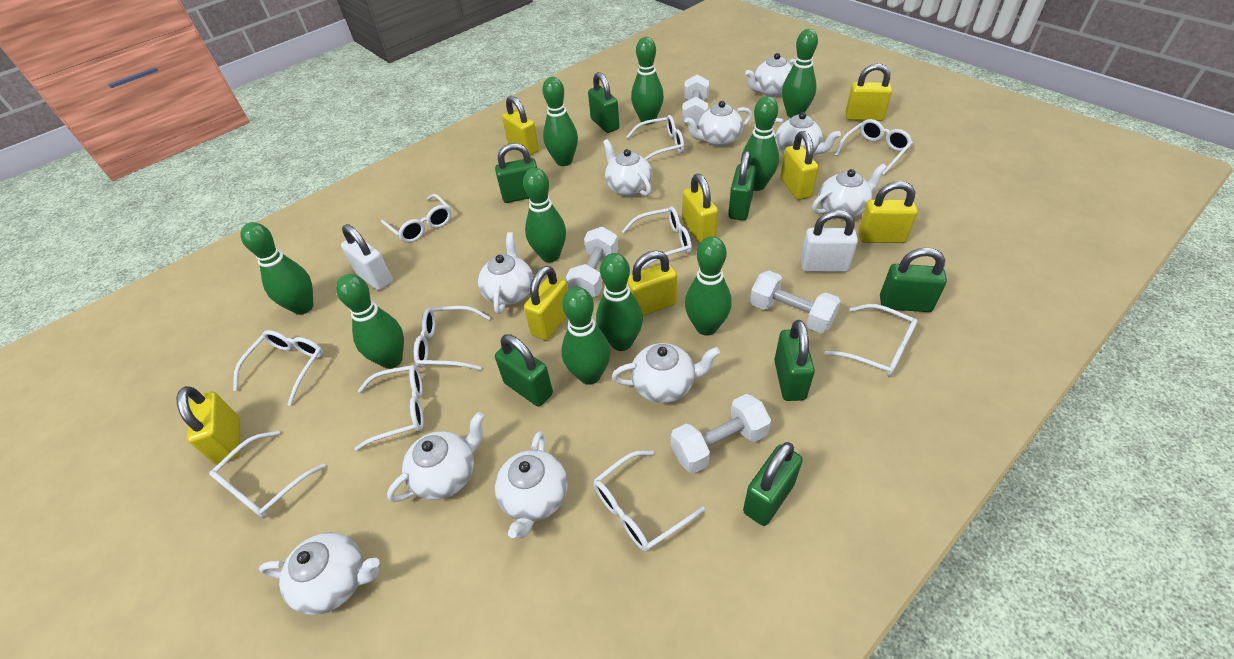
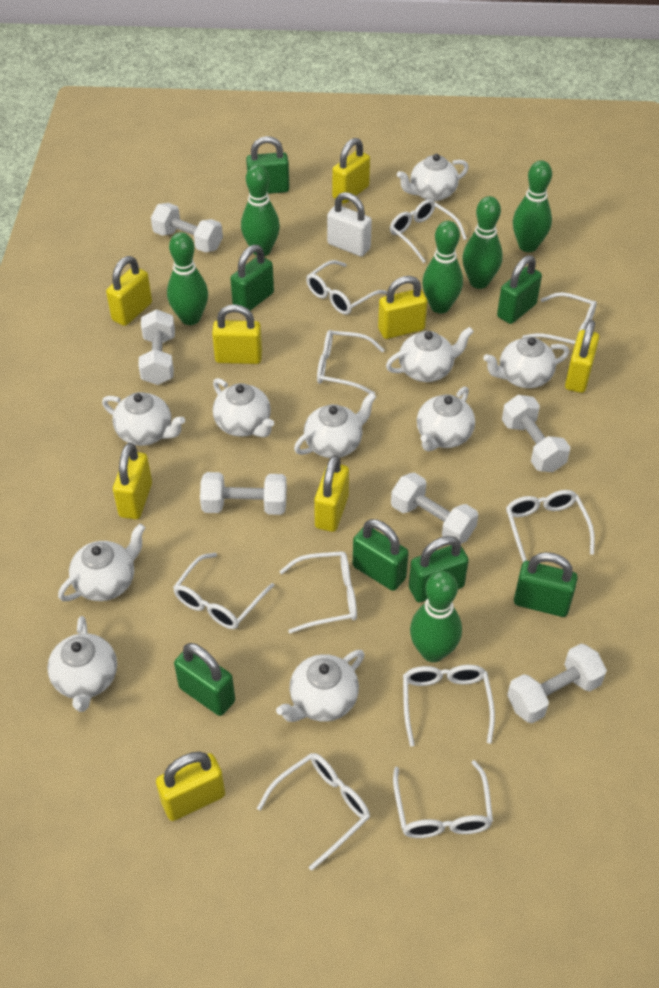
green bowling pin: 10 -> 6
white dumbbell: 4 -> 6
white padlock: 2 -> 1

